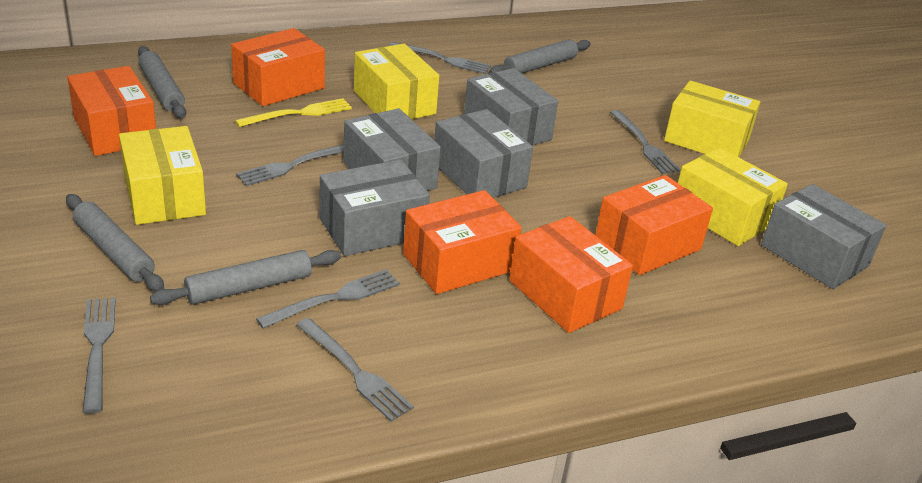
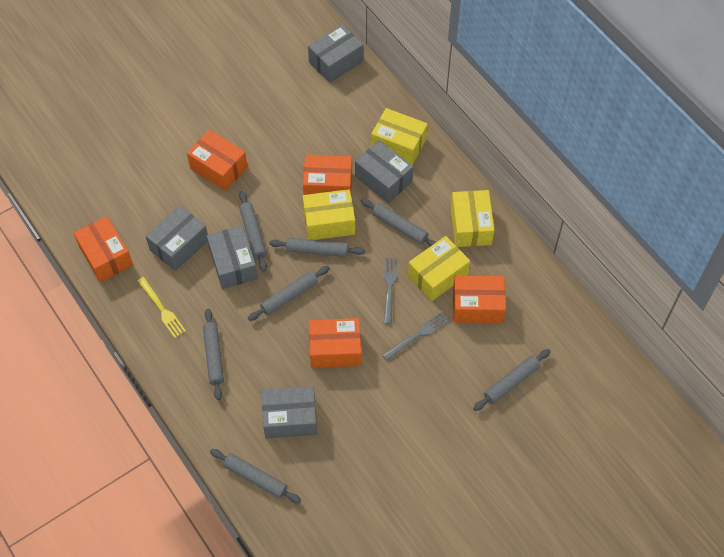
grey fork: 6 -> 2
grey rolling pin: 4 -> 7

